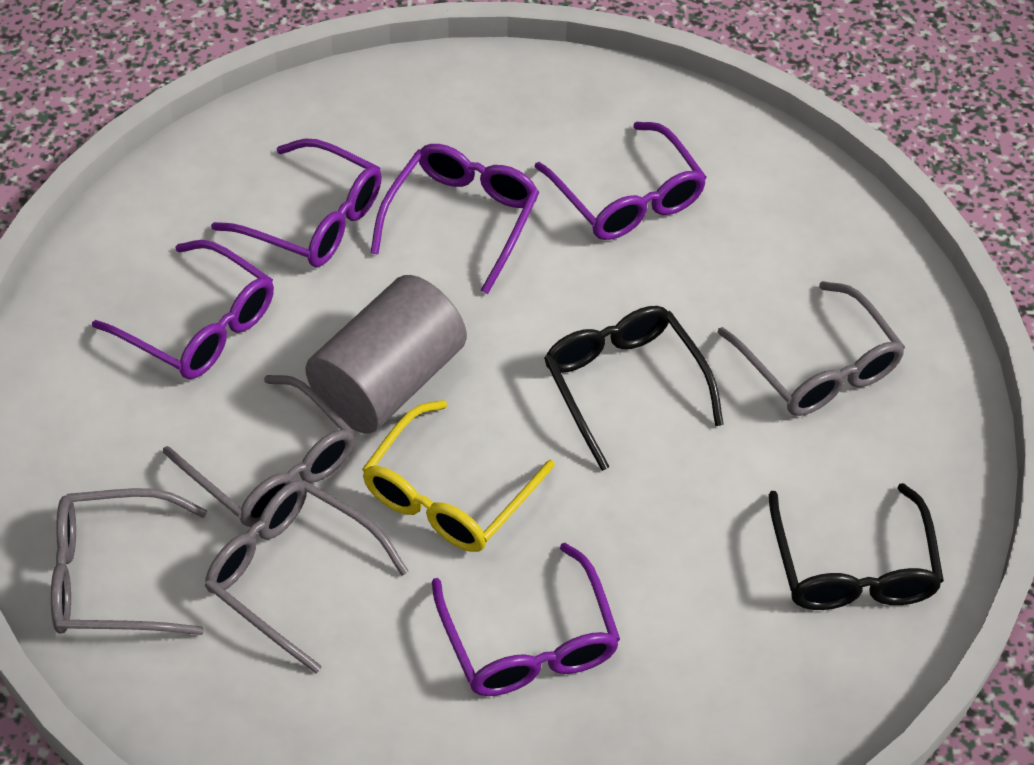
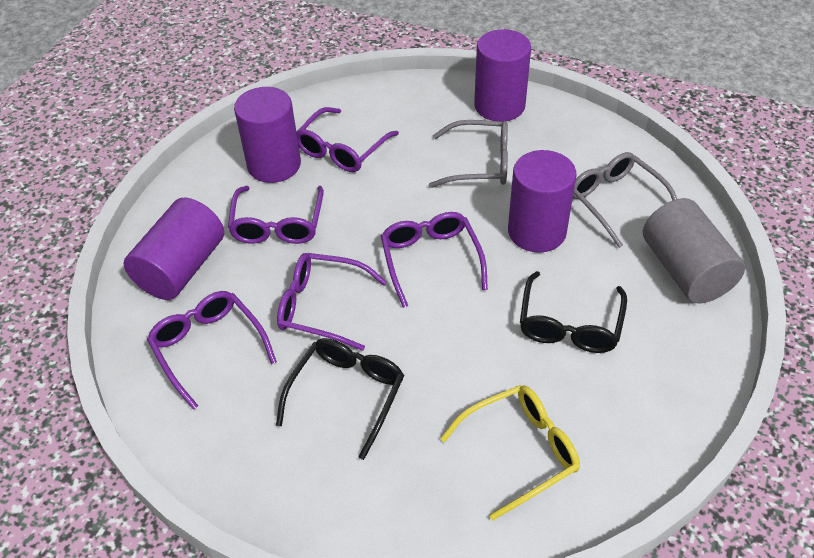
grey glasses: 4 -> 2
purple cylinder: 0 -> 4

